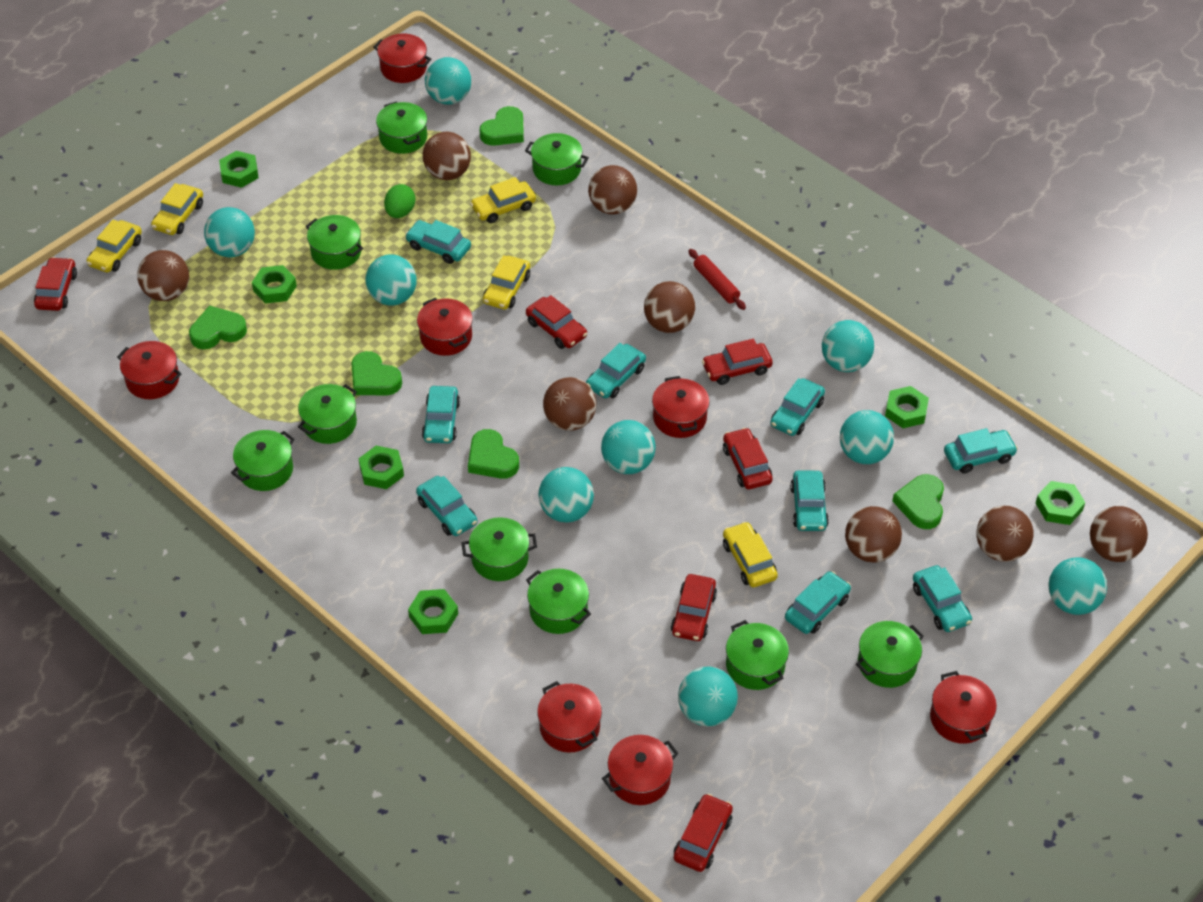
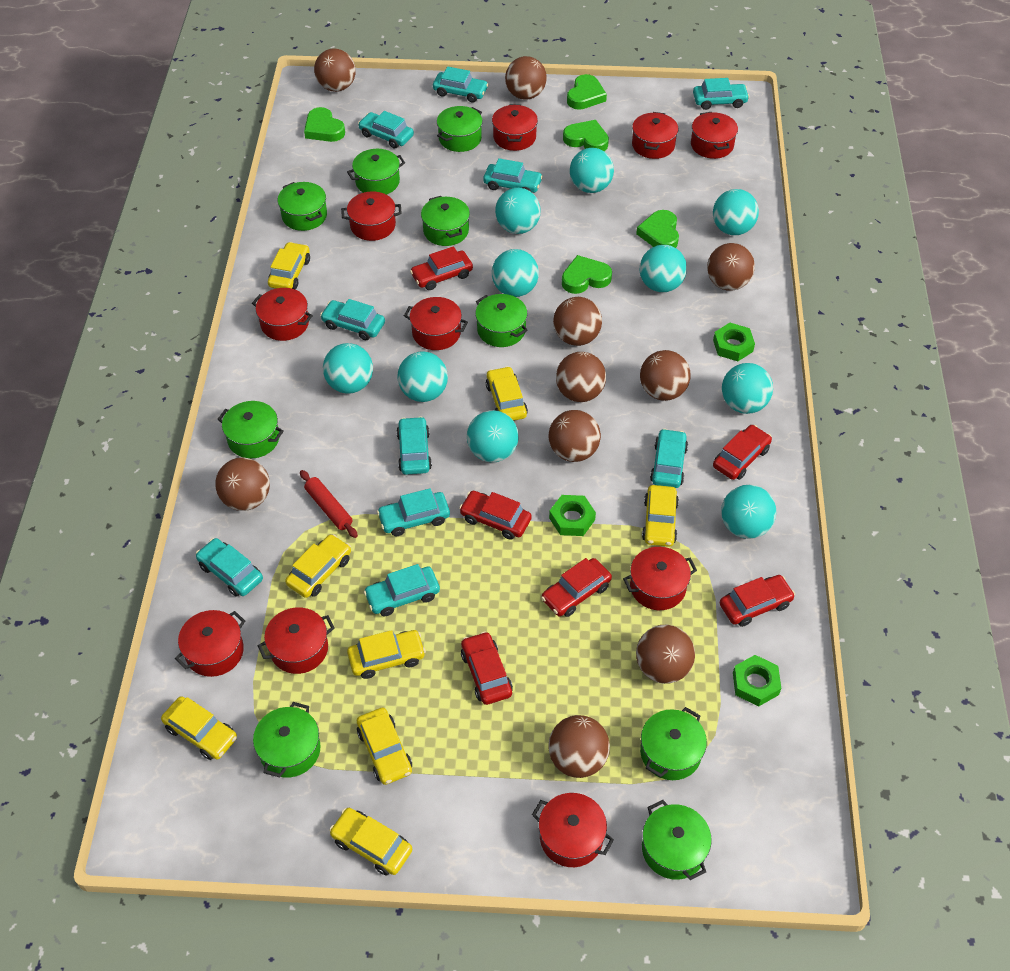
brown ball: 8 -> 10
green egg: 1 -> 0
green nut: 6 -> 3
red pot: 7 -> 10
turquoise ball: 9 -> 10
turquoise car: 9 -> 10
yellow car: 5 -> 8

